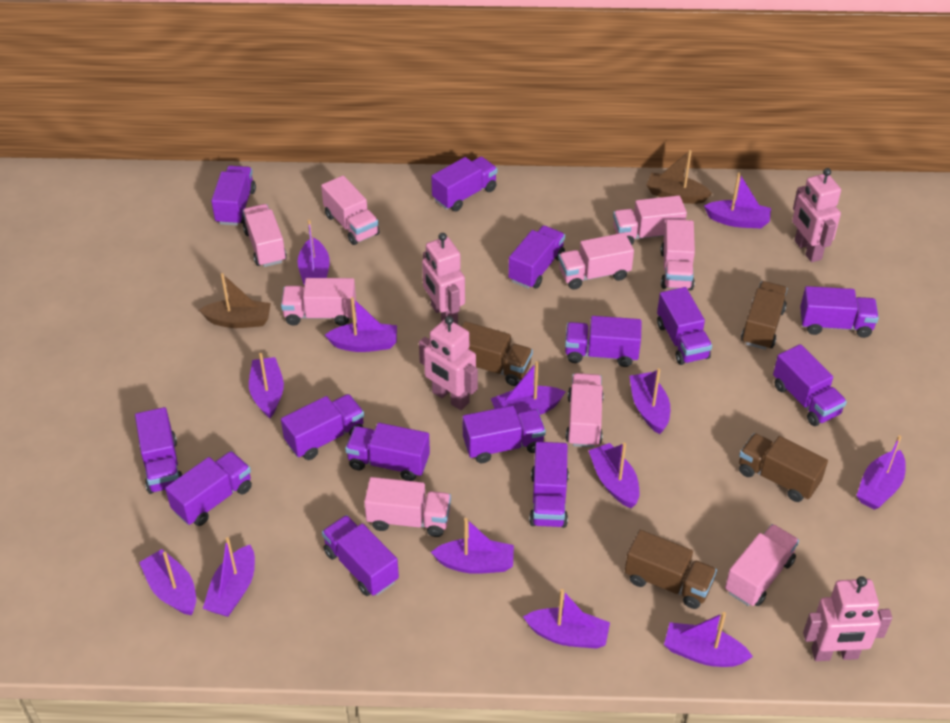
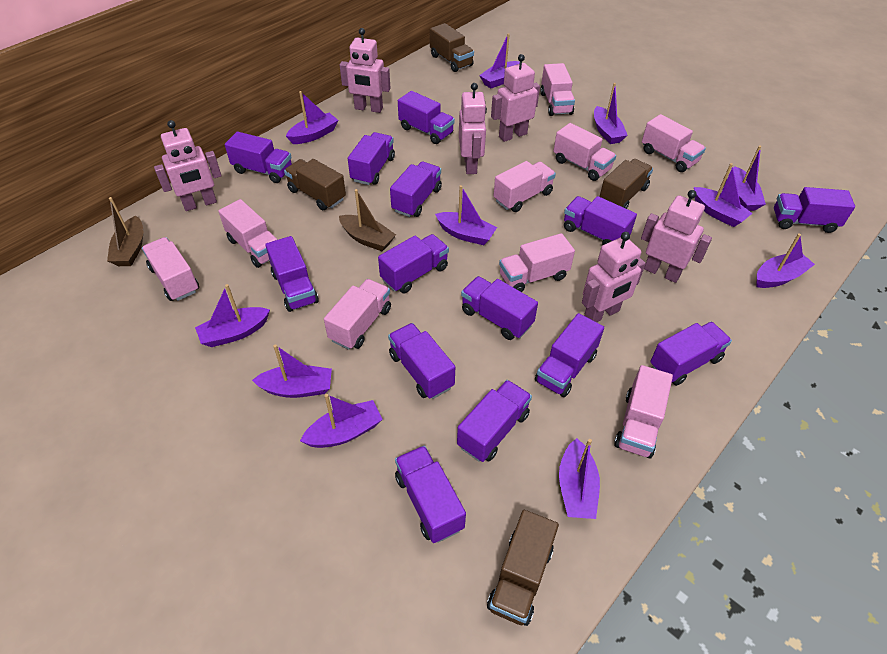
pink robot: 4 -> 6
purple boat: 13 -> 11

